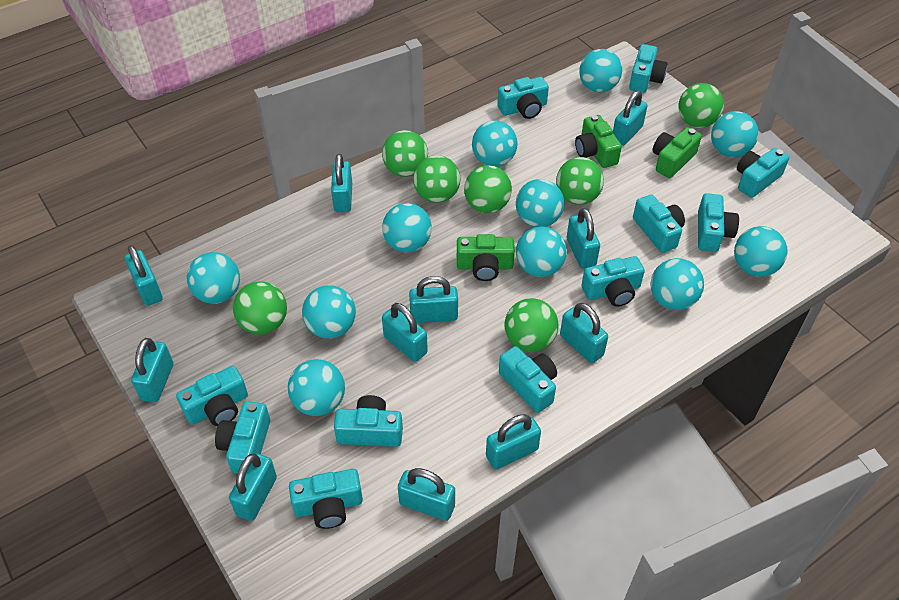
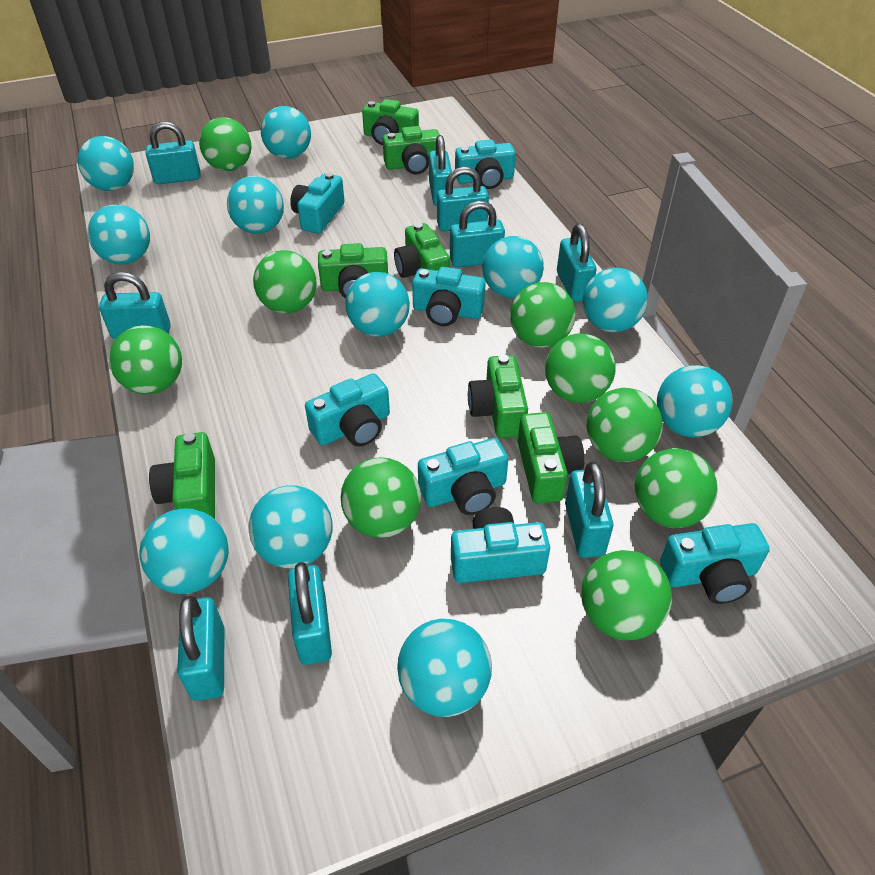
green ball: 7 -> 9
green camera: 3 -> 7
turquoise camera: 11 -> 7
turquoise padlock: 11 -> 9

